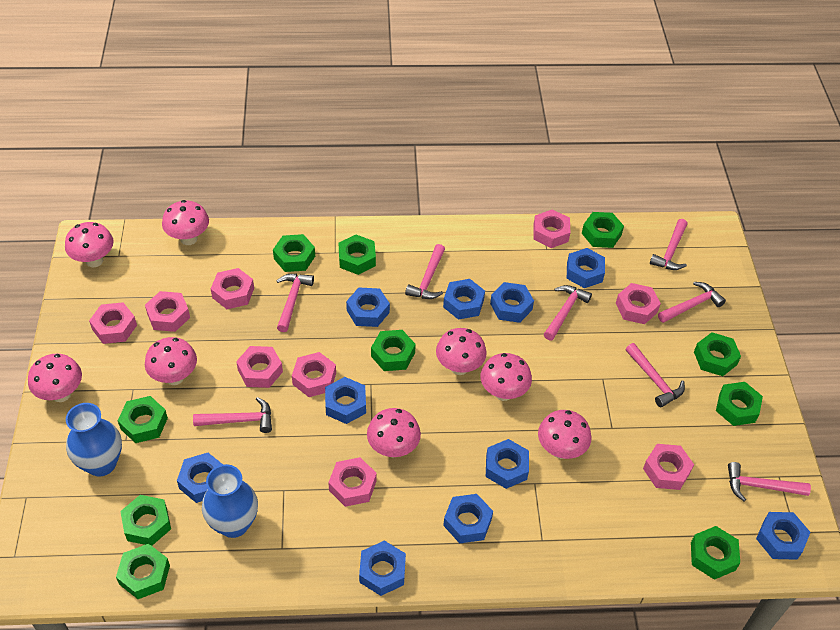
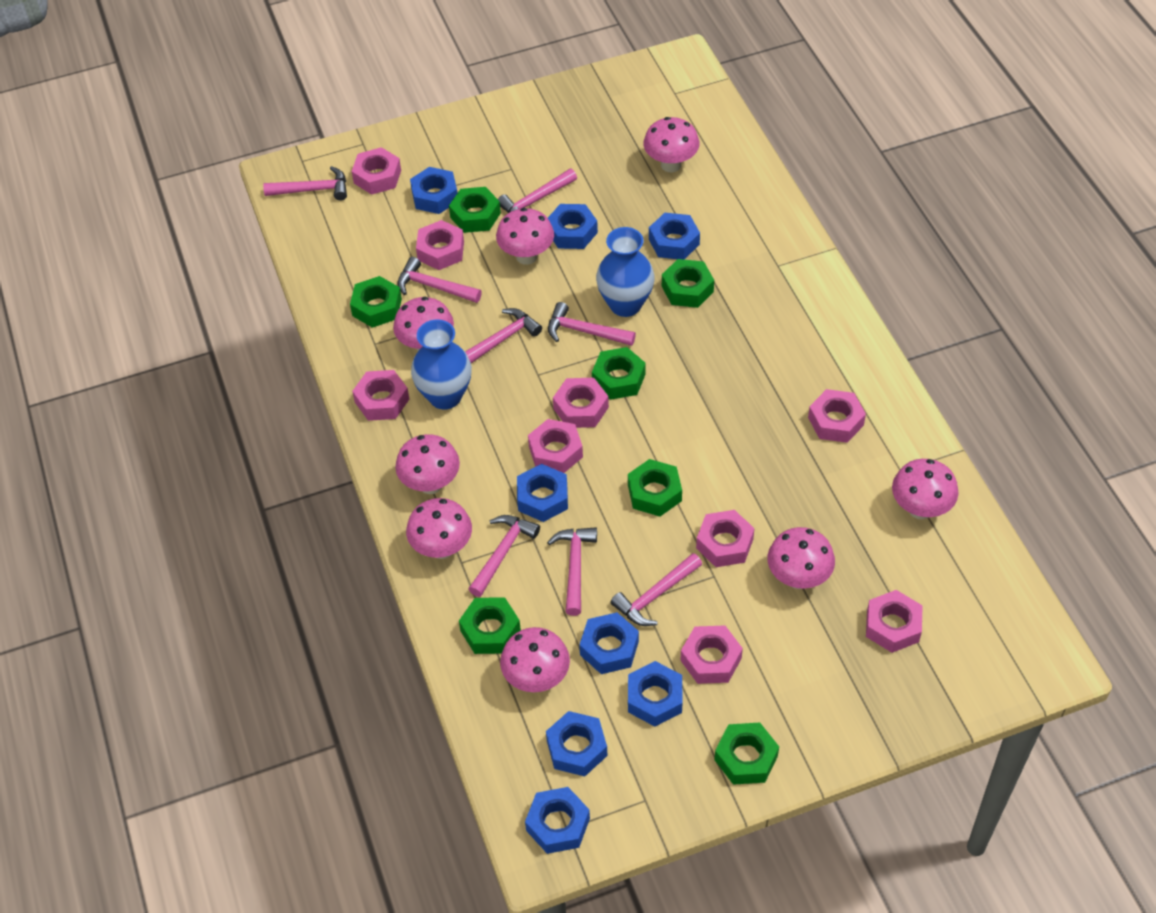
blue nut: 10 -> 8
green nut: 10 -> 7

